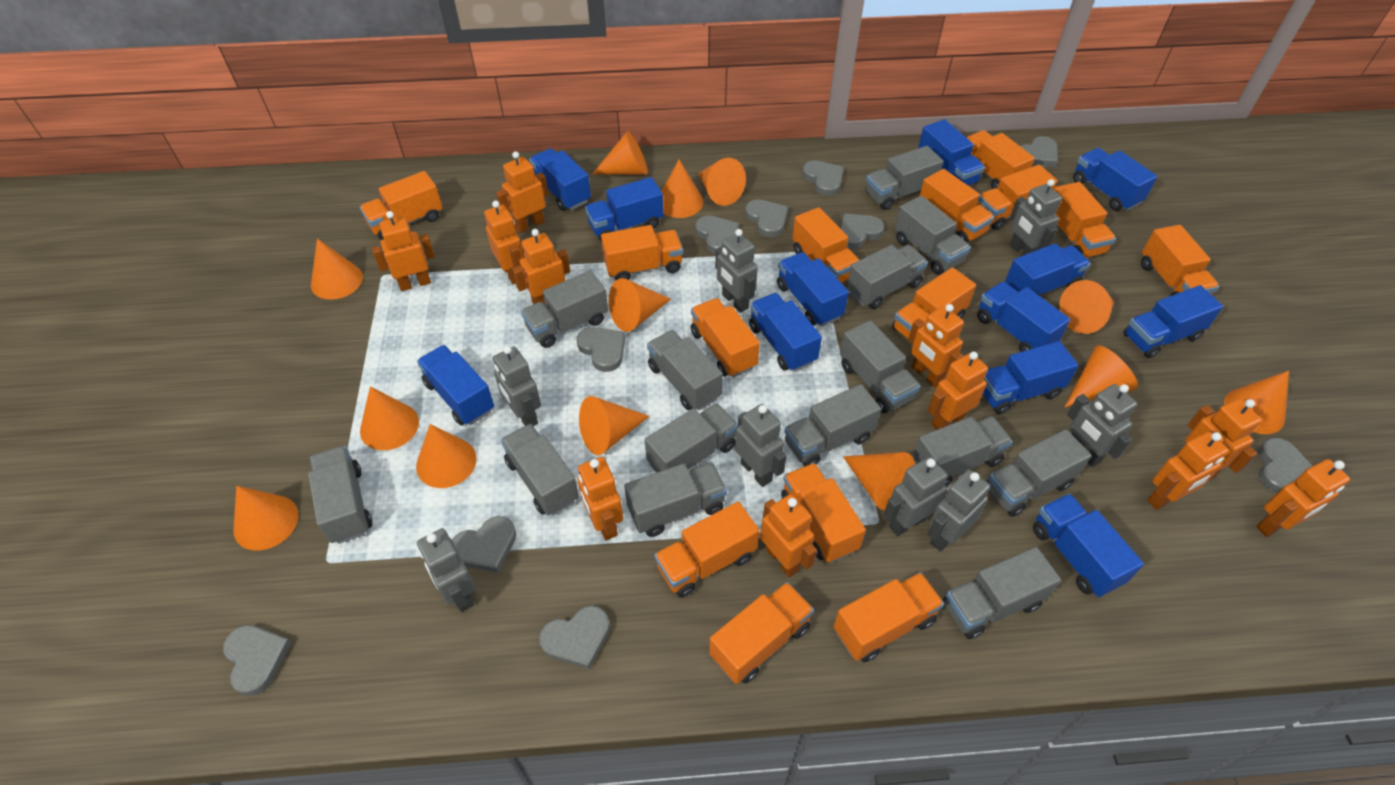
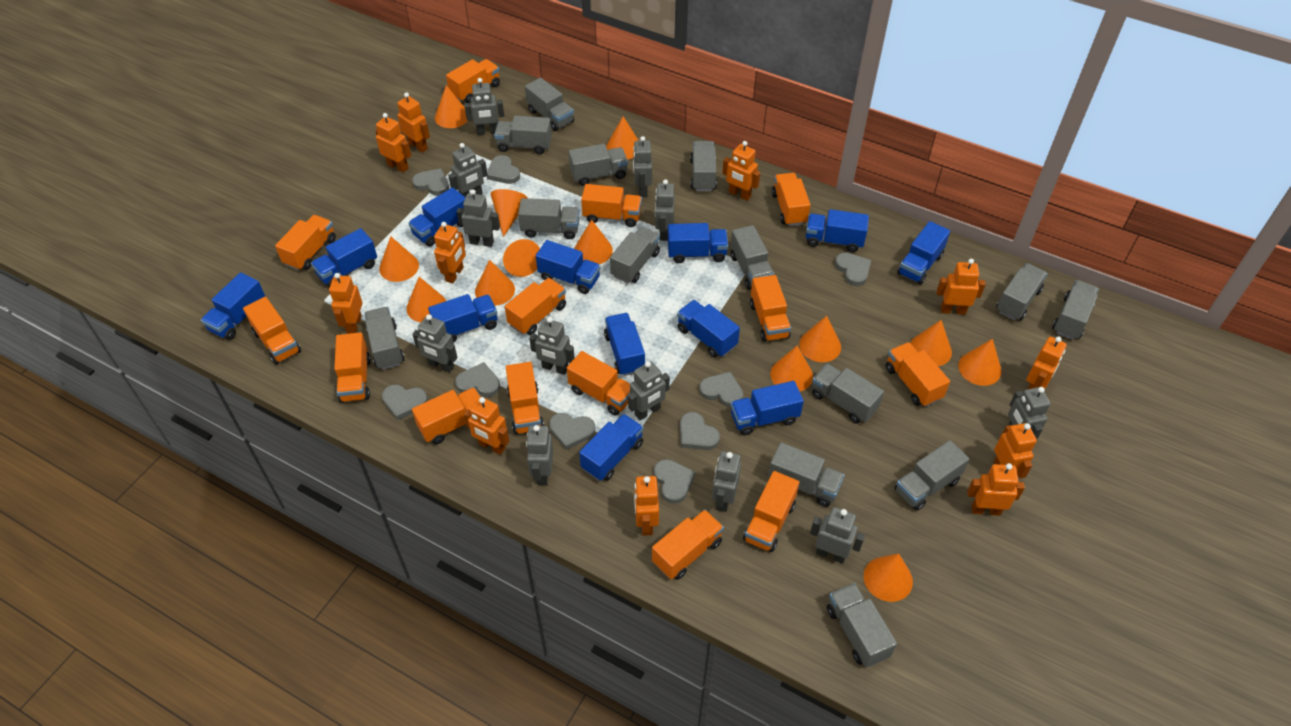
grey heart: 10 -> 9
grey robot: 8 -> 12

